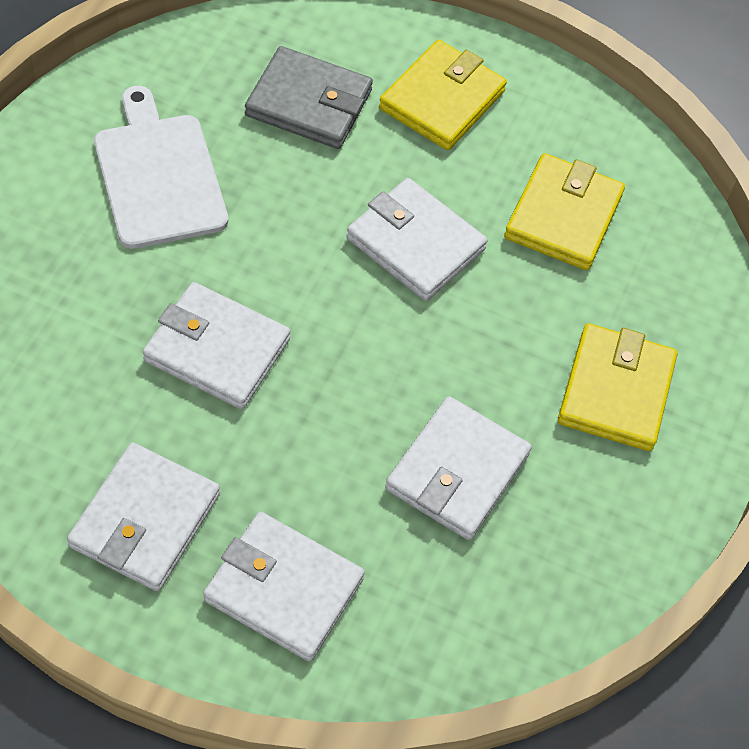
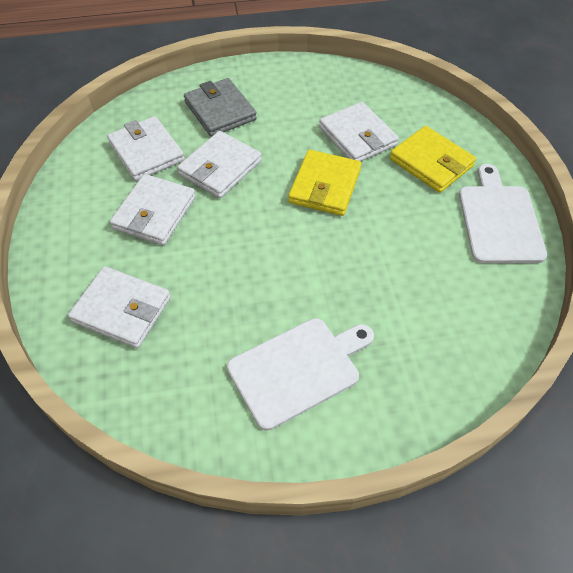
white cutting board: 1 -> 2
yellow wallet: 3 -> 2

